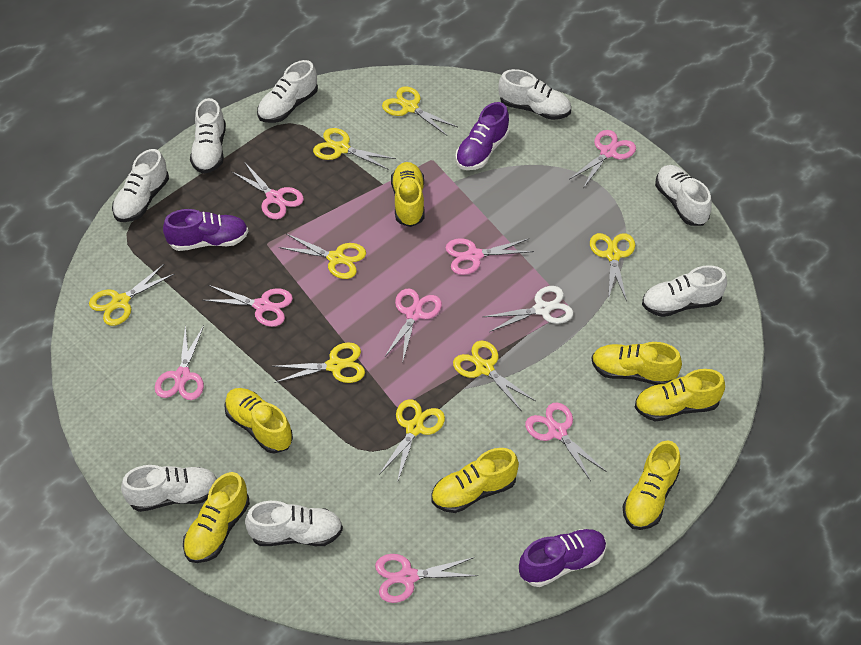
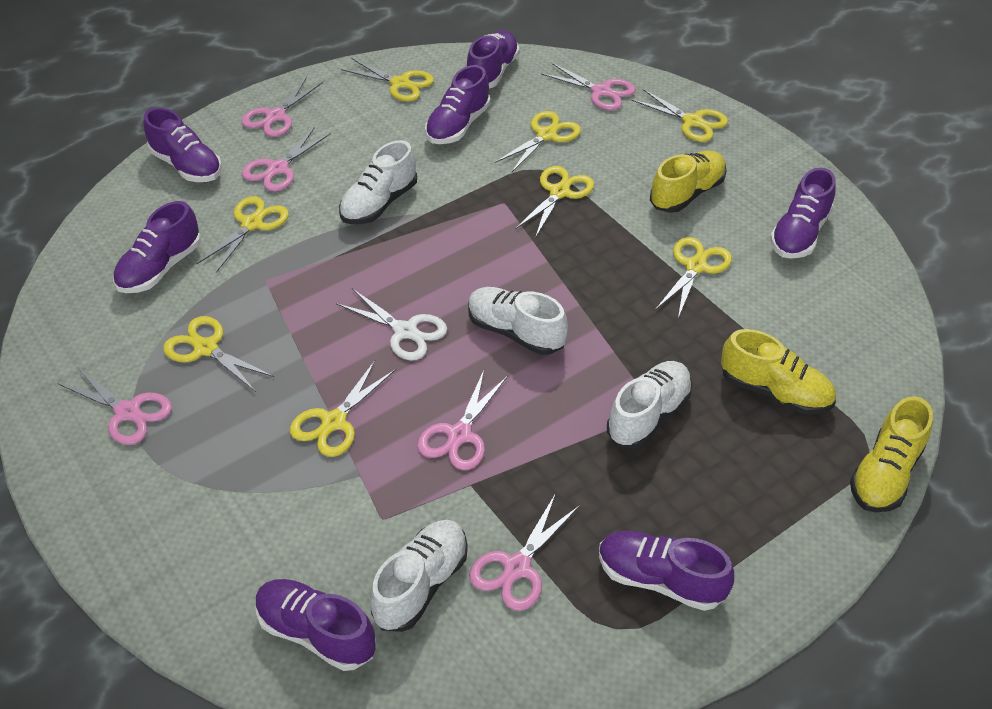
pink scissors: 8 -> 6
purple shoe: 3 -> 7
white shoe: 8 -> 4
yellow shoe: 7 -> 3

